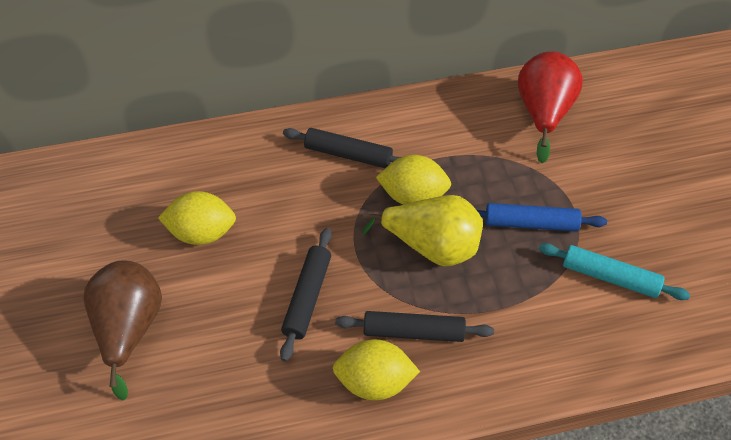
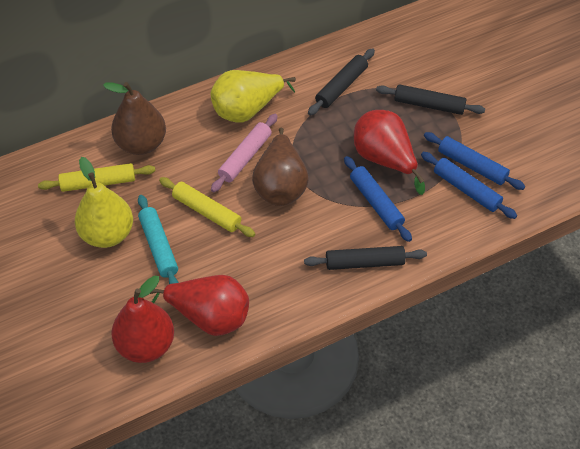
blue rolling pin: 1 -> 3
brown pear: 1 -> 2
pink rolling pin: 0 -> 1
red pear: 1 -> 3
yellow lemon: 3 -> 0
yellow pear: 1 -> 2
yellow rolling pin: 0 -> 2

